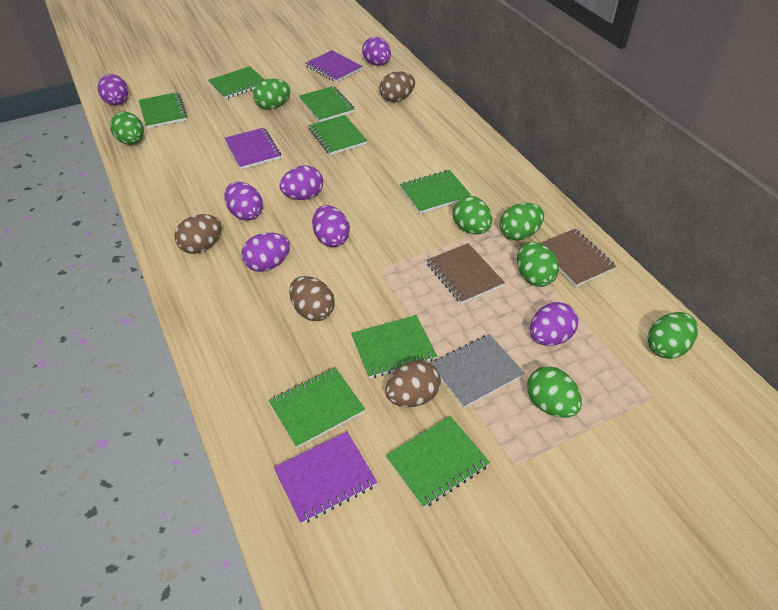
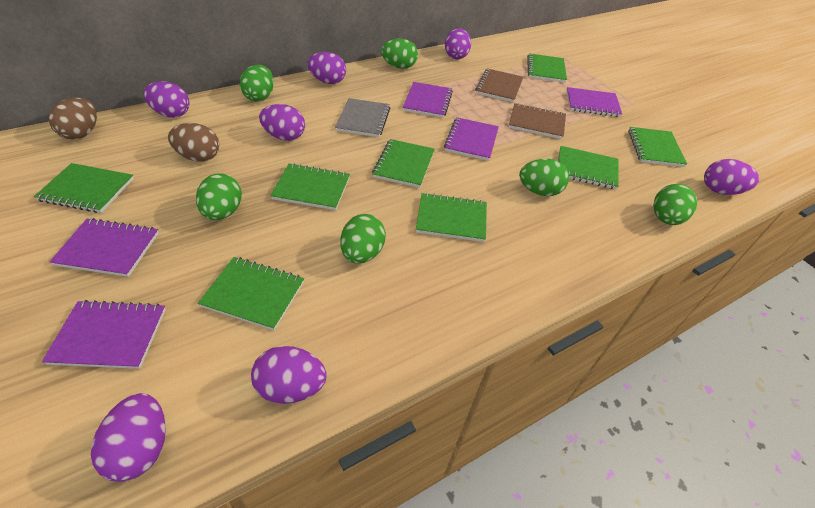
brown egg: 4 -> 2
green egg: 7 -> 6
purple notebook: 3 -> 5

